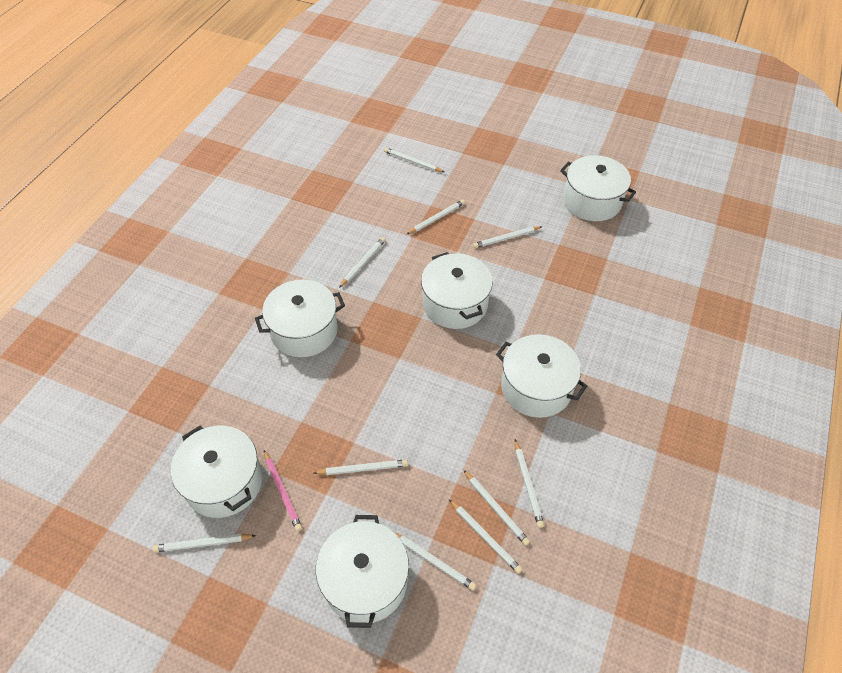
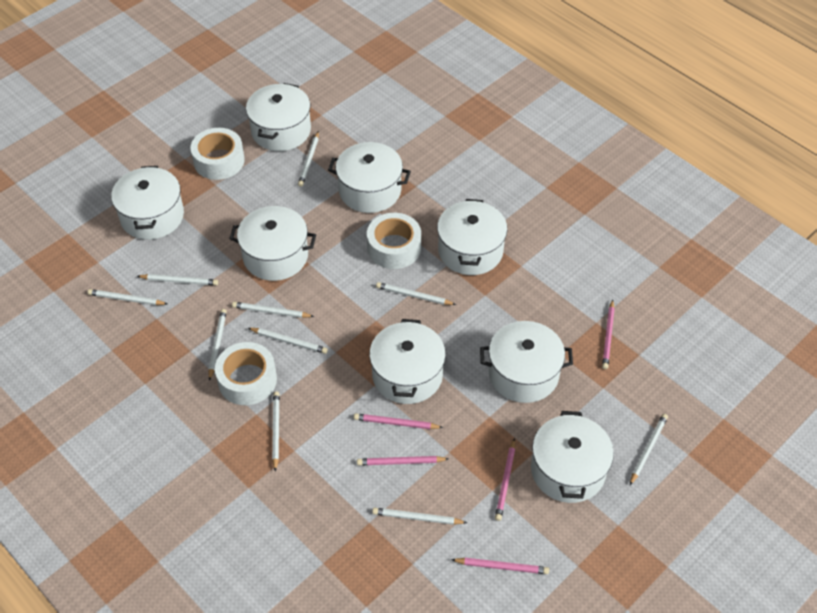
pink pencil: 1 -> 5
white pot: 6 -> 8
white tape: 0 -> 3

